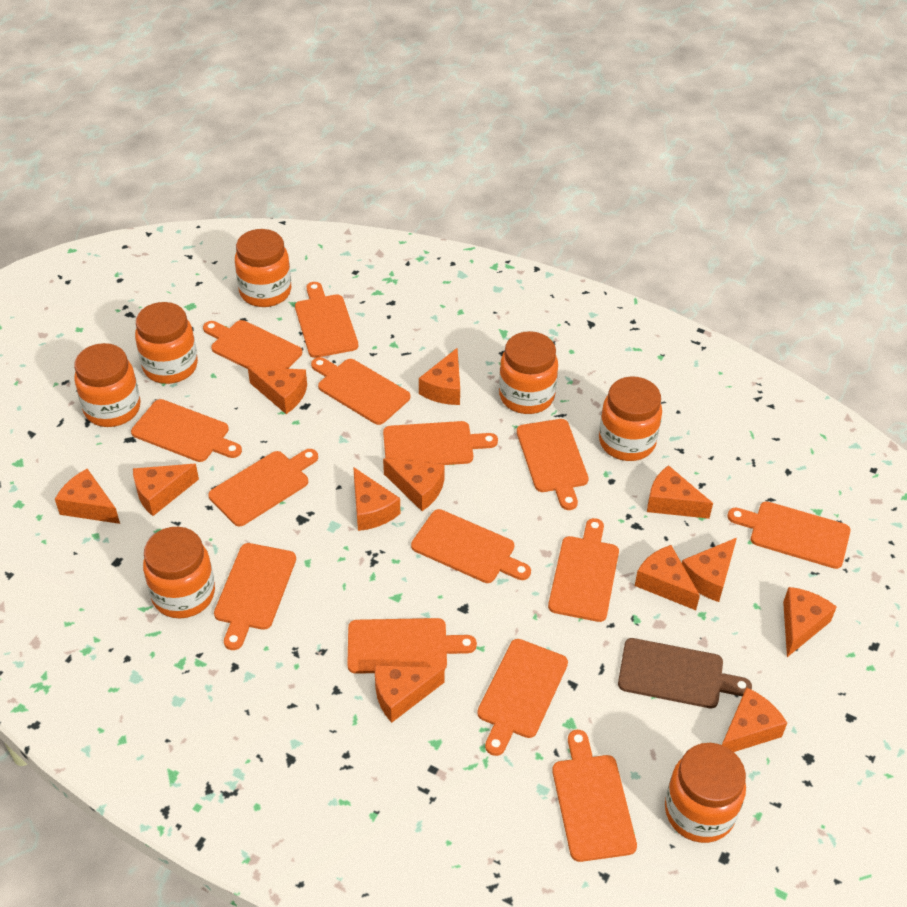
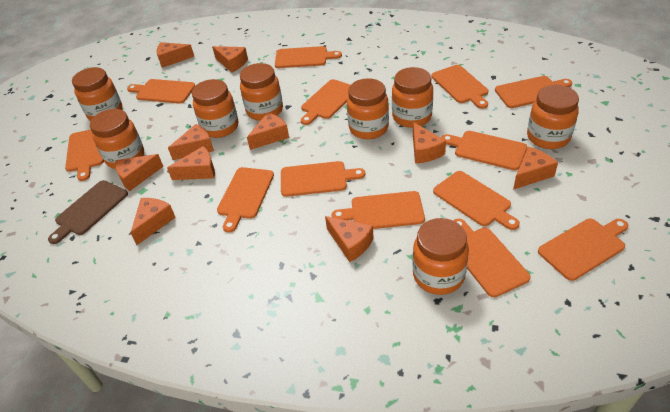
orange cheese: 12 -> 10
orange cutting board: 14 -> 13
orange jar: 7 -> 8

